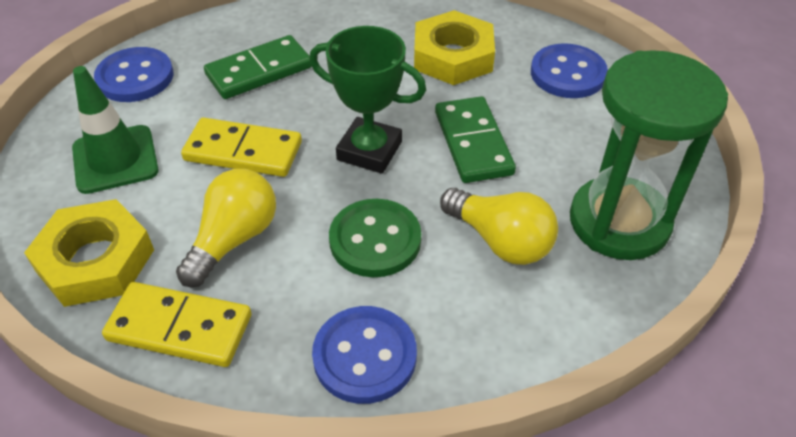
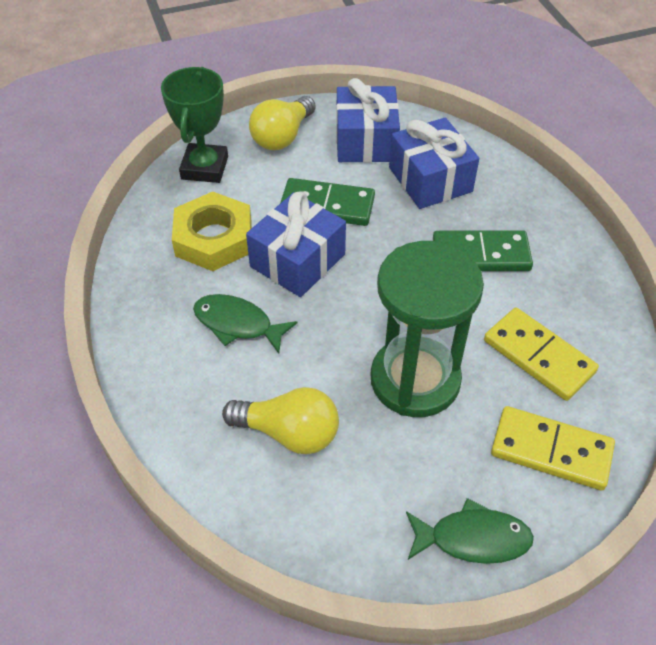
blue button: 3 -> 0
blue gift: 0 -> 3
green button: 1 -> 0
green fish: 0 -> 2
green traffic cone: 1 -> 0
yellow nut: 2 -> 1

